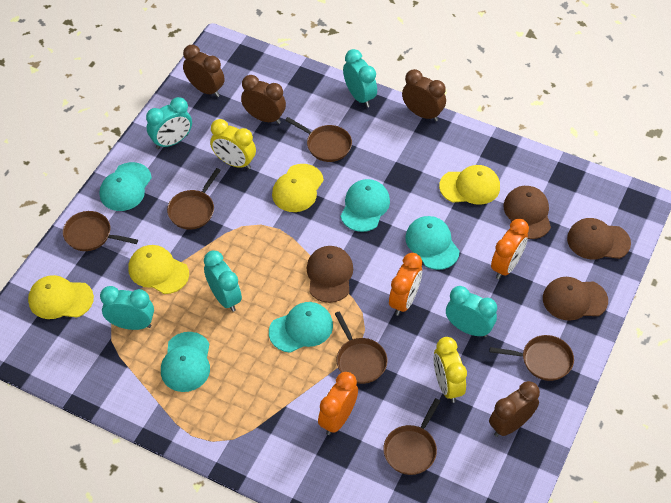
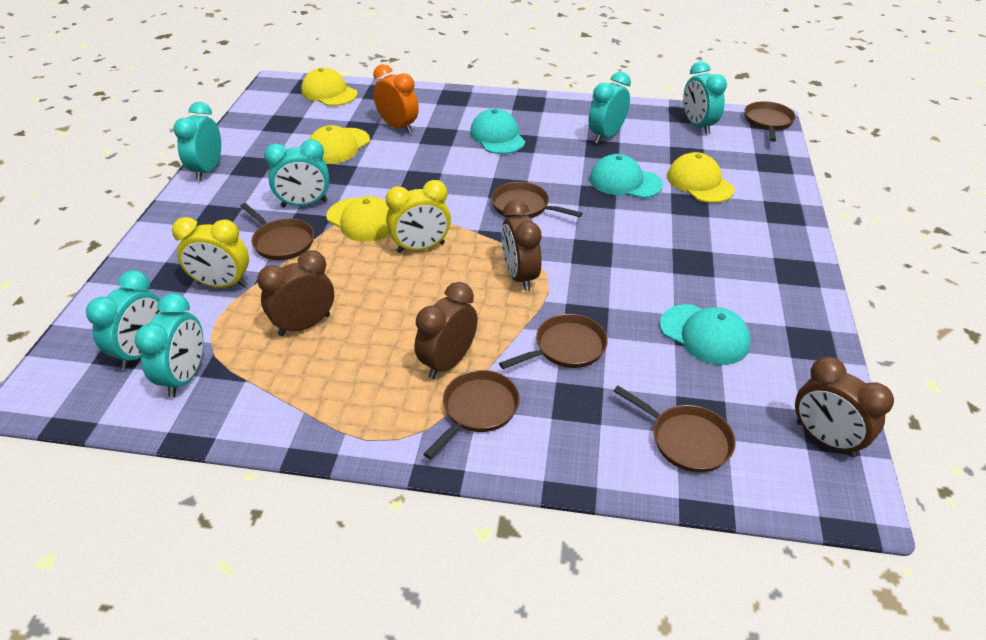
brown cap: 4 -> 0
orange clock: 3 -> 1
turquoise cap: 5 -> 3
turquoise clock: 5 -> 6

